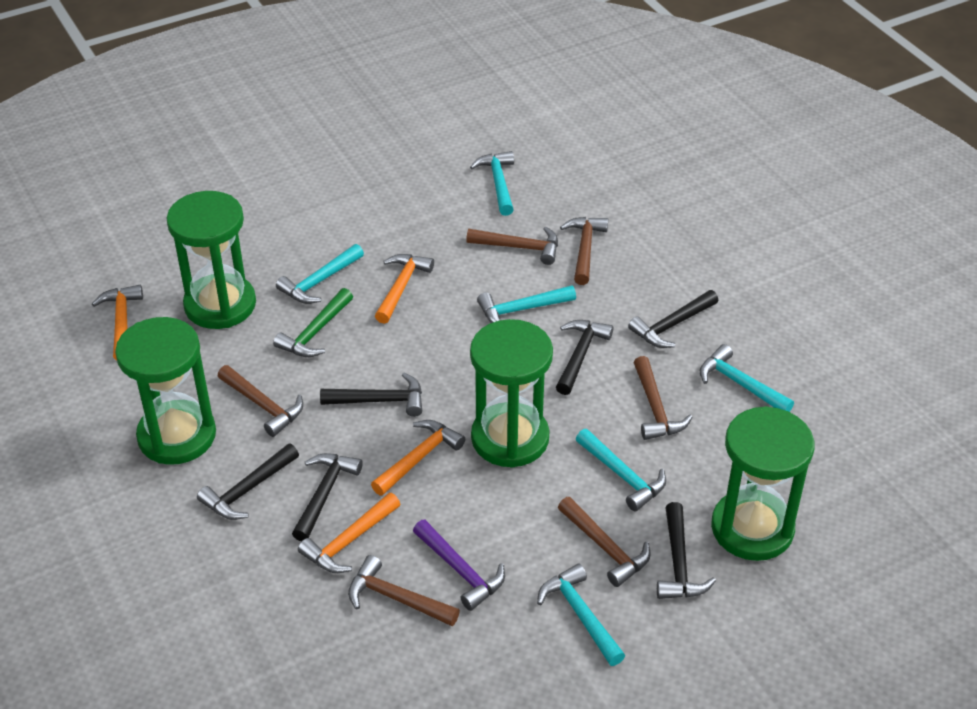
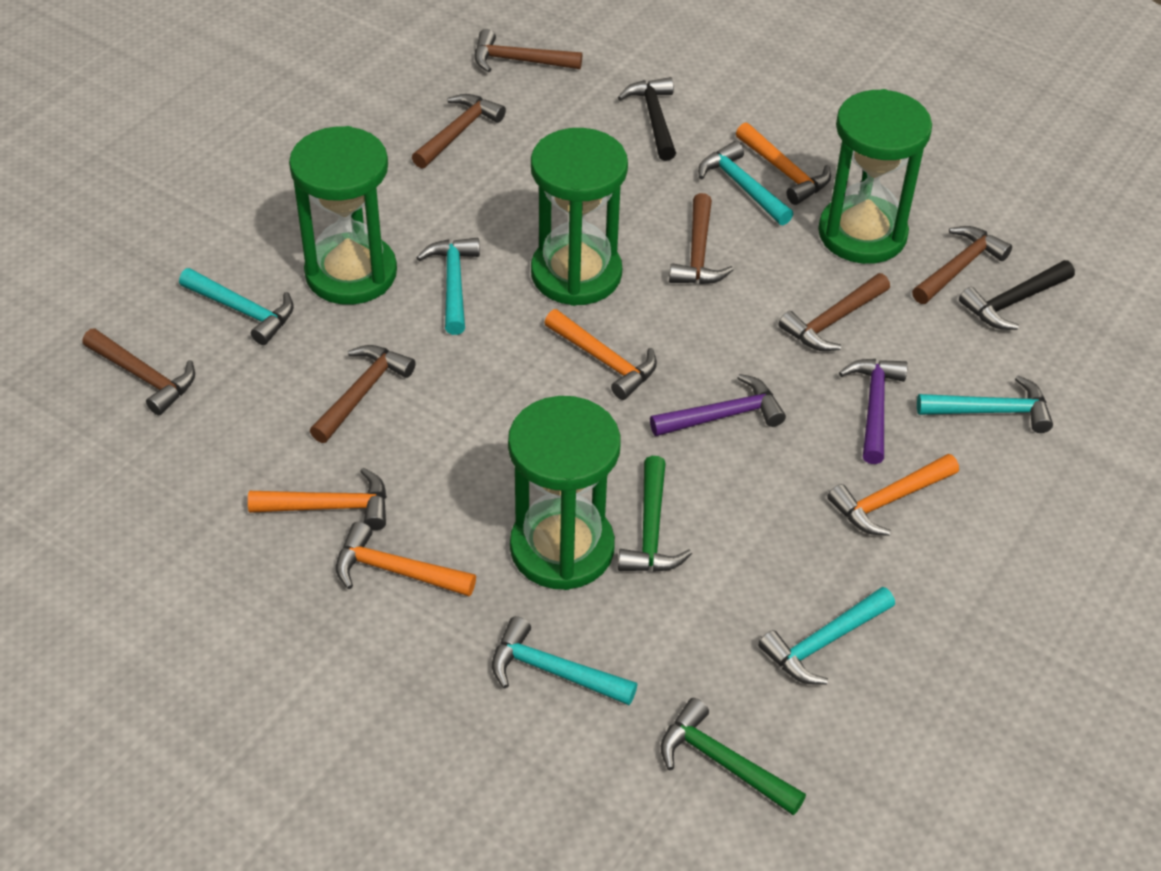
black hammer: 6 -> 2
brown hammer: 6 -> 7
green hammer: 1 -> 2
orange hammer: 4 -> 5
purple hammer: 1 -> 2

